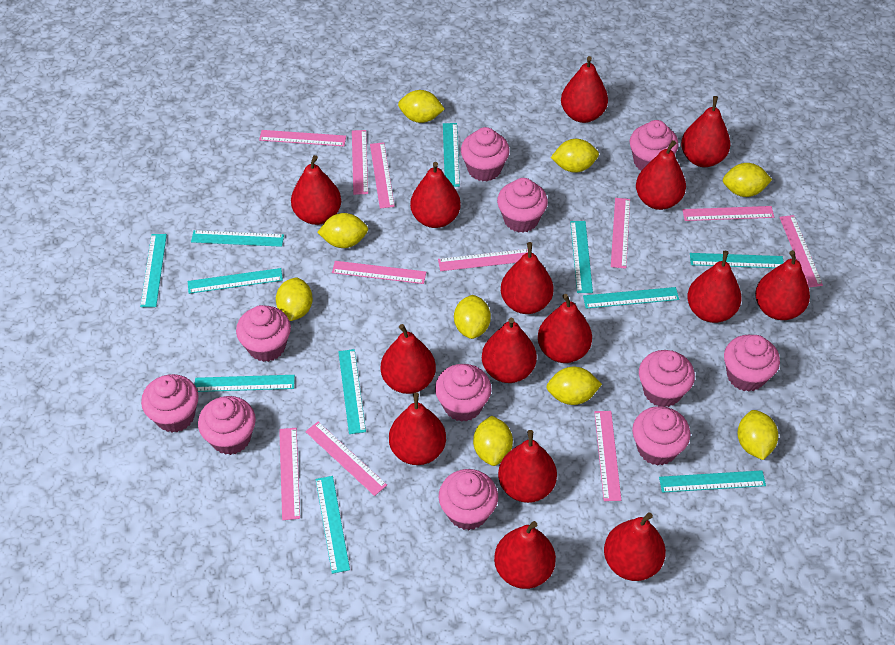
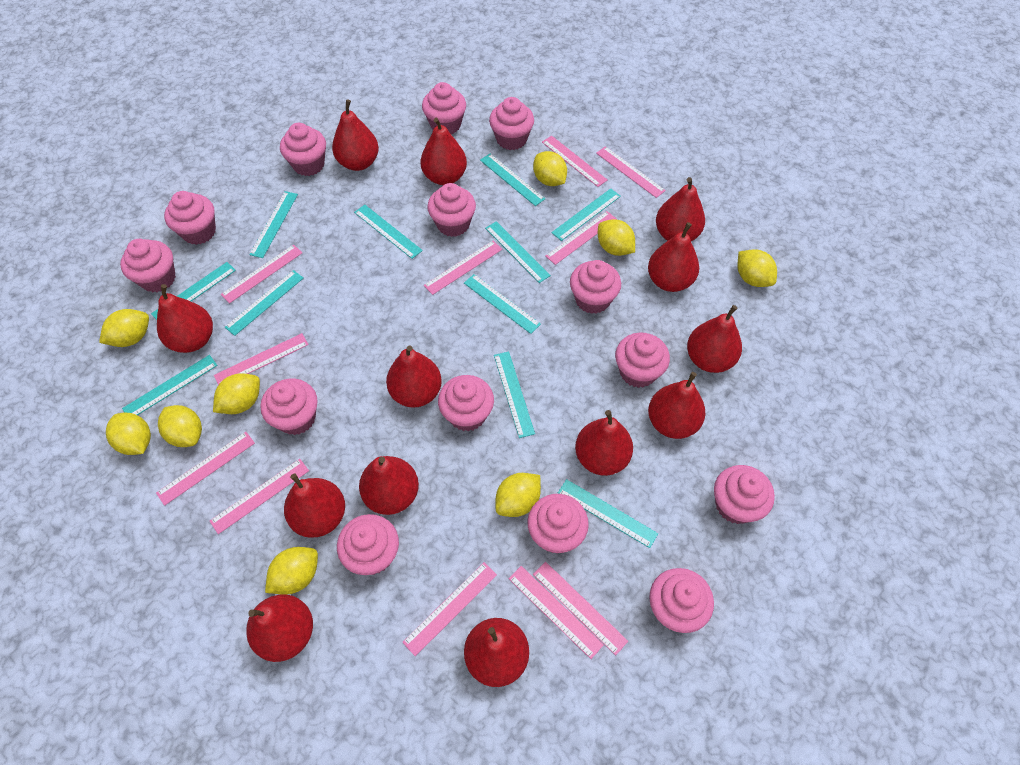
pink cupcake: 11 -> 14
red pear: 15 -> 13

